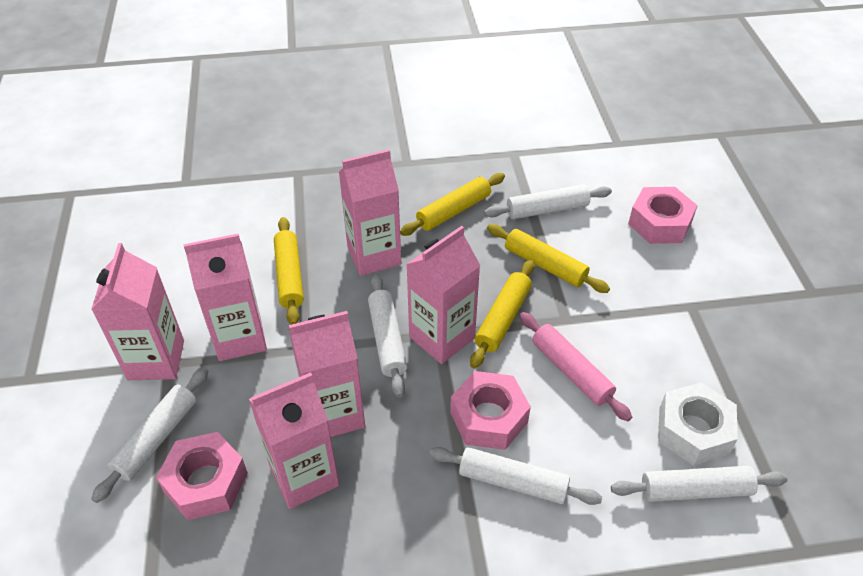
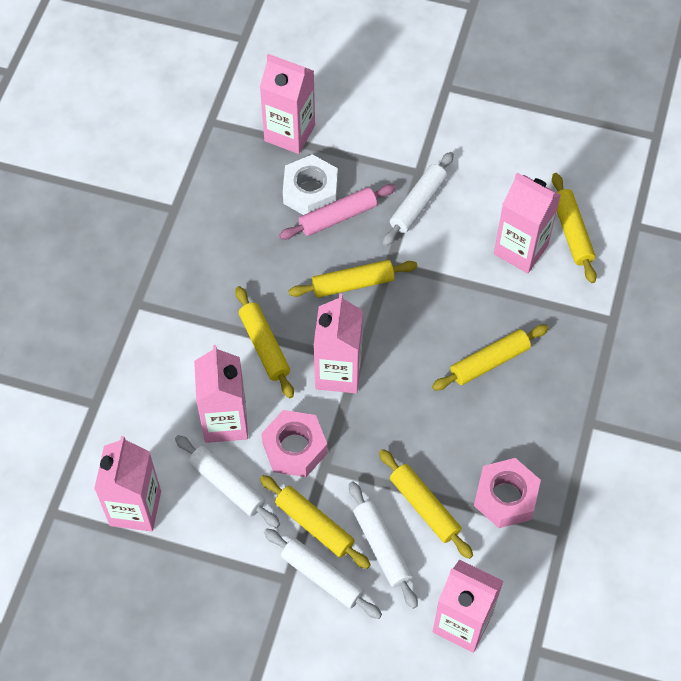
pink nut: 3 -> 2
white rolling pin: 5 -> 4
yellow rolling pin: 4 -> 6

